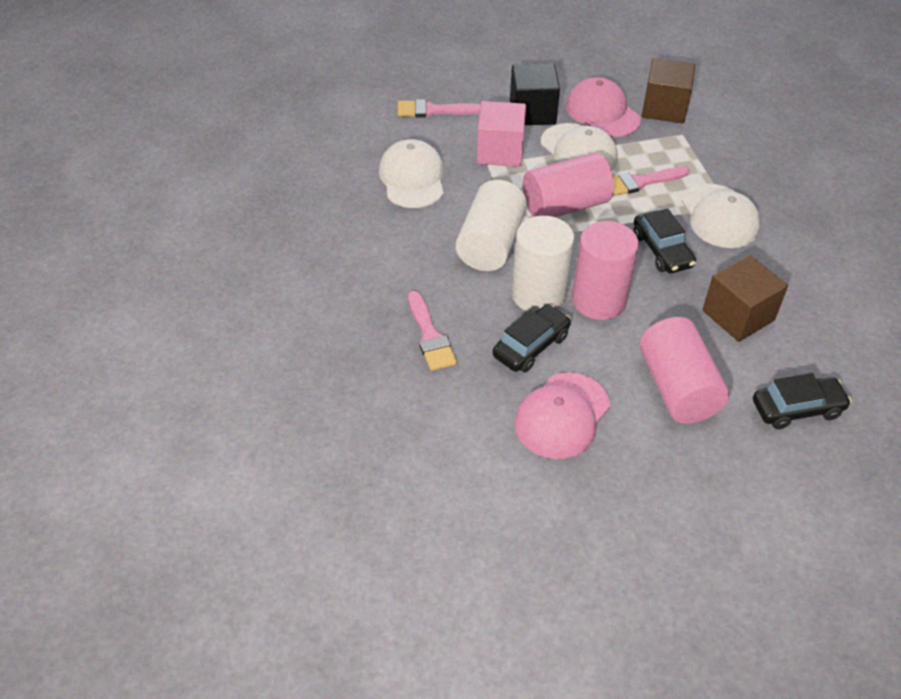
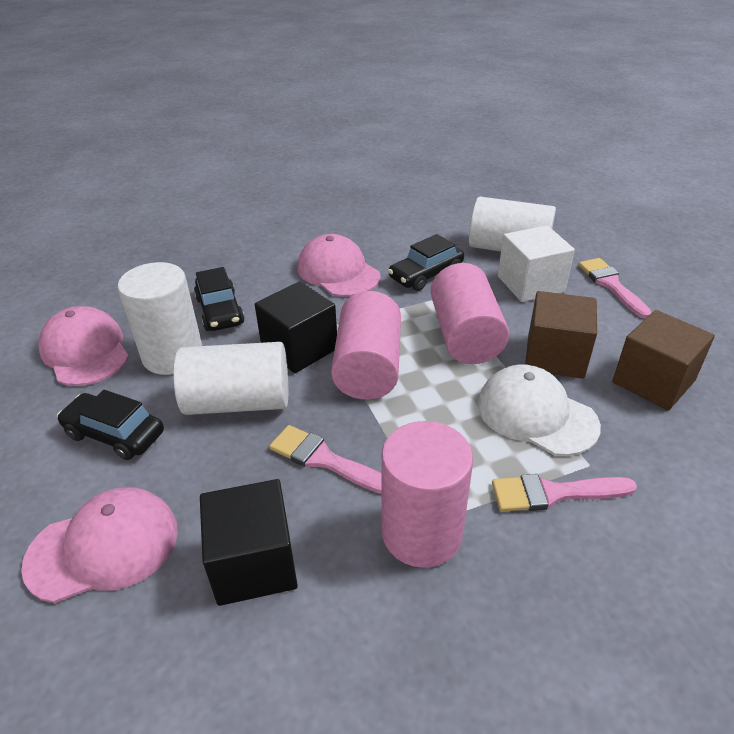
black cube: 1 -> 2
pink cap: 2 -> 3
pink cube: 1 -> 0
white cap: 3 -> 1
white cube: 0 -> 1
white cylinder: 2 -> 3

